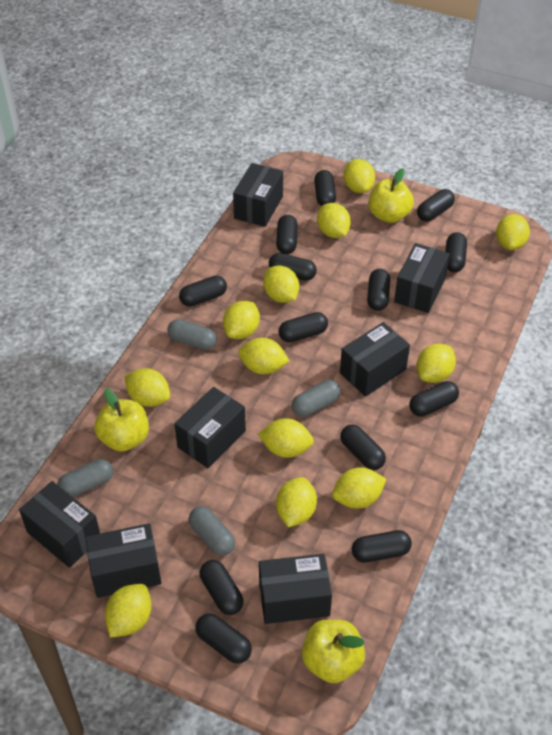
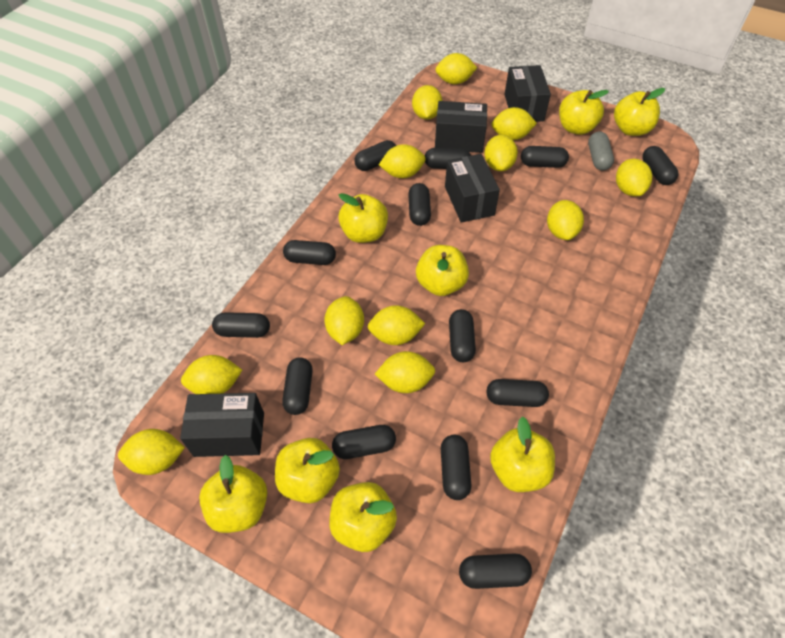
black box: 7 -> 4
grey capsule: 4 -> 1
yellow apple: 3 -> 8

